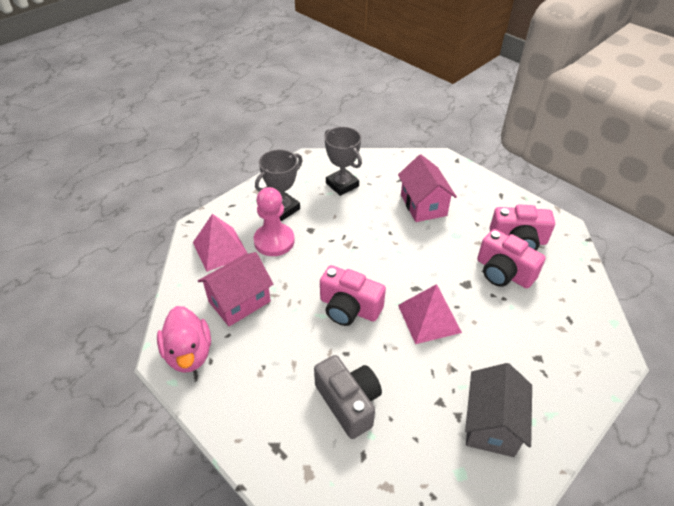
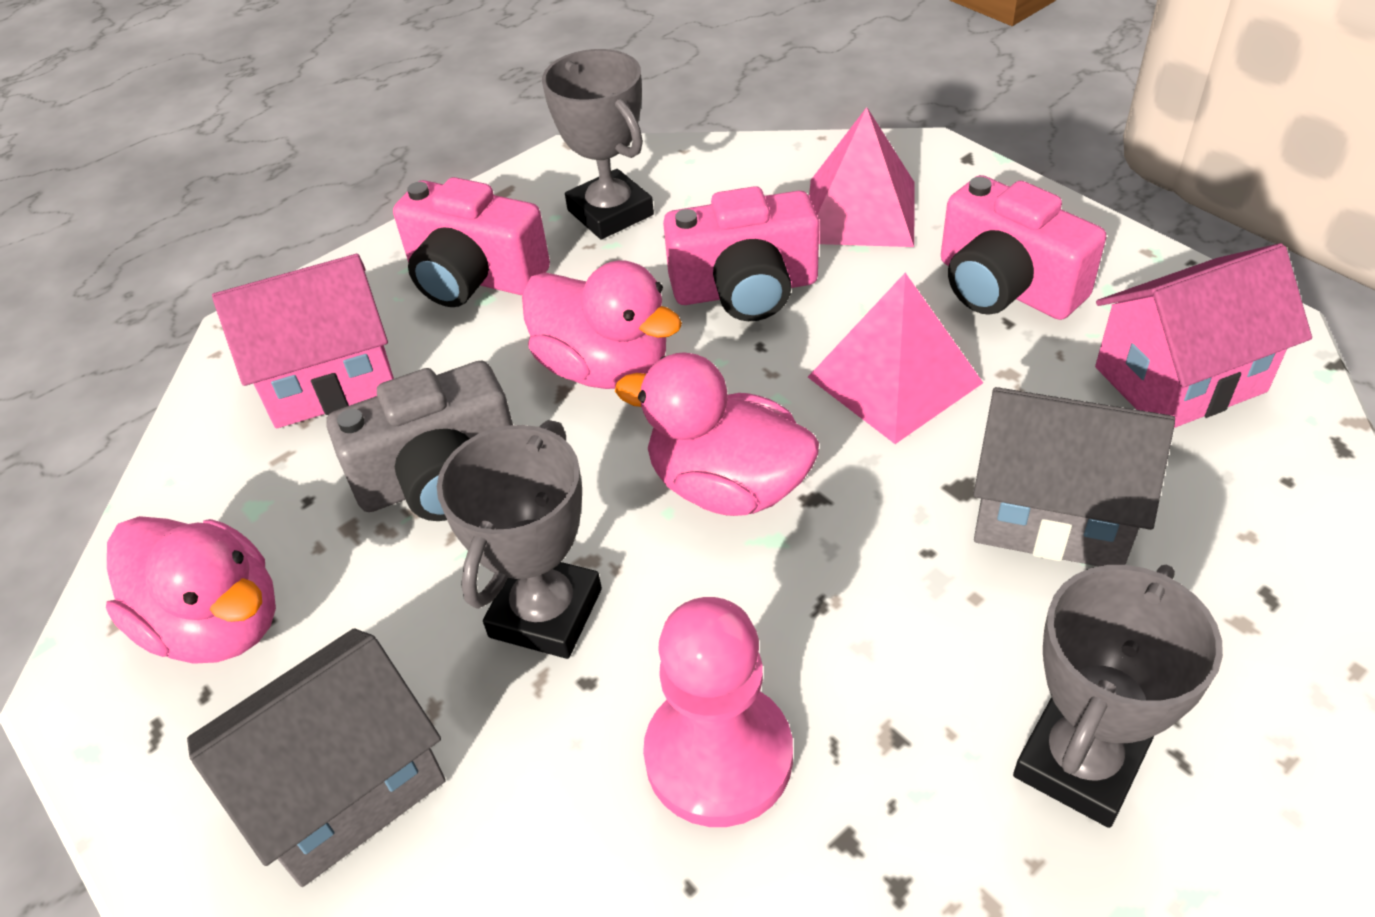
grey house: 1 -> 2
grey trophy: 2 -> 3
pink duck: 1 -> 3

